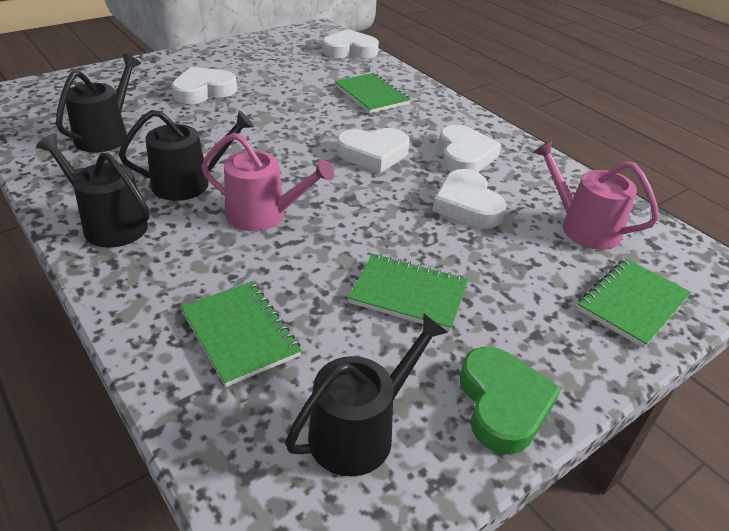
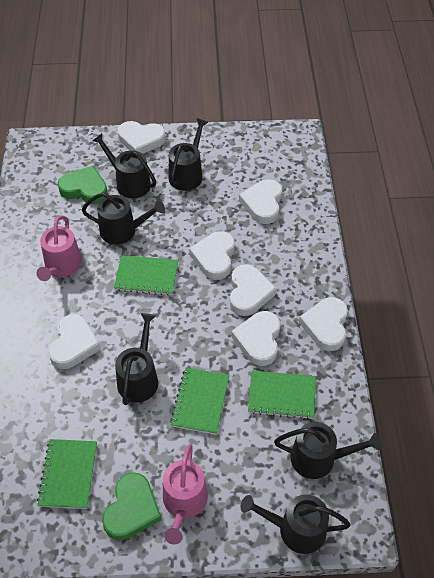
black watering can: 4 -> 6
green heart: 1 -> 2
white heart: 5 -> 7

